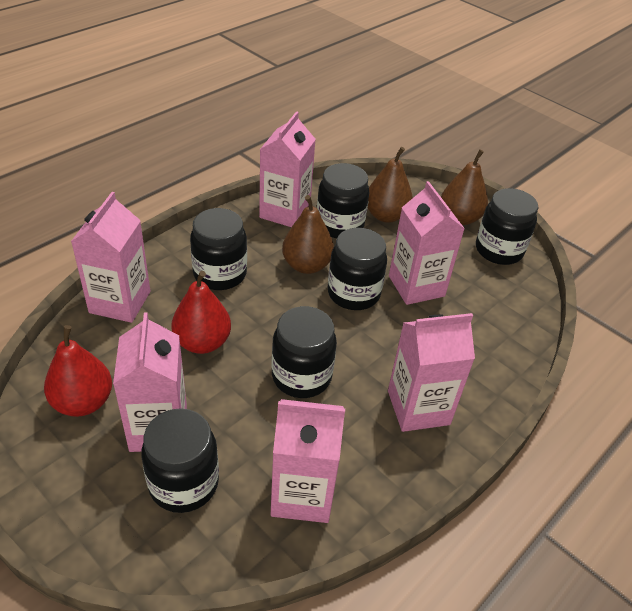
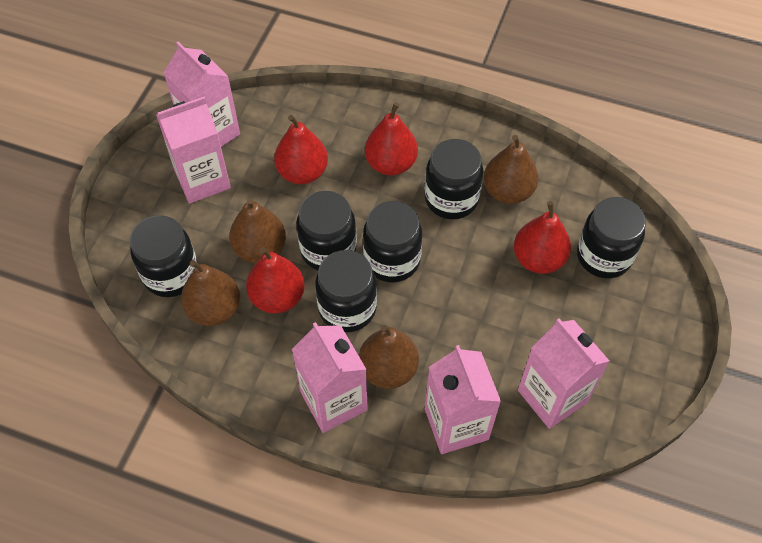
brown pear: 3 -> 4
pink carton: 6 -> 5
red pear: 2 -> 4

